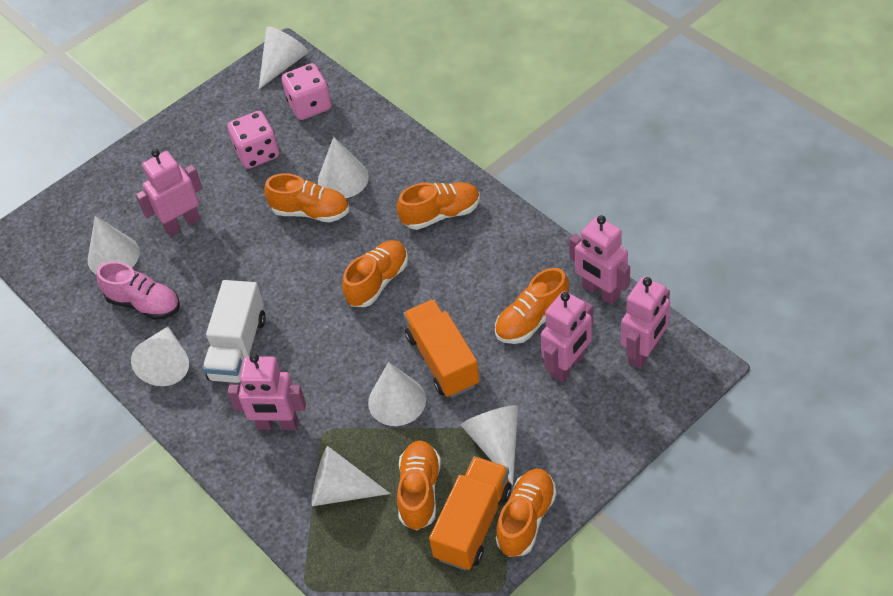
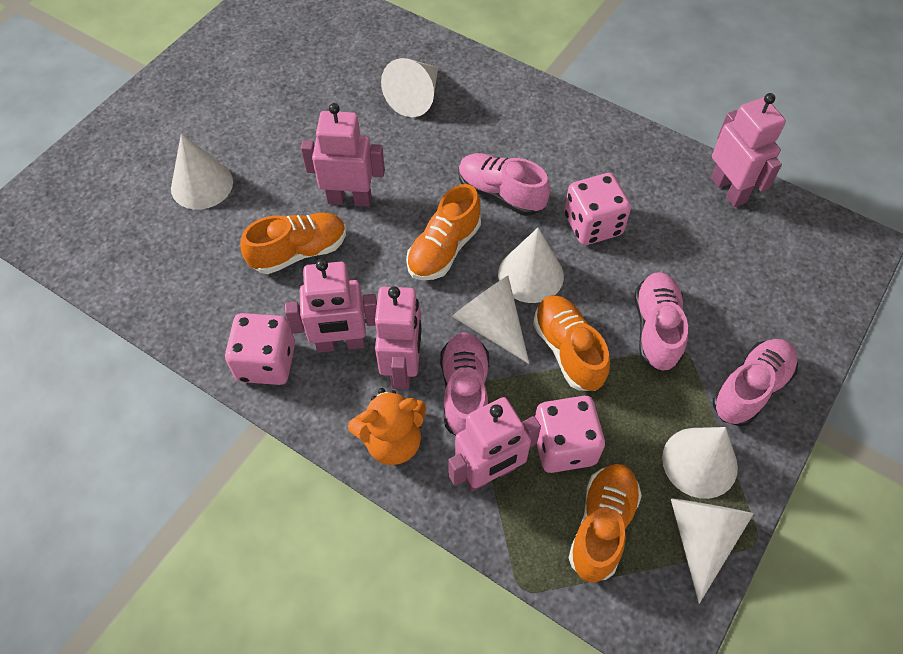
orange shoe: 6 -> 4
orange teddy bear: 0 -> 1
orange truck: 2 -> 0
pink dice: 2 -> 3
pink shoe: 1 -> 4
white cone: 7 -> 6
white truck: 1 -> 0

